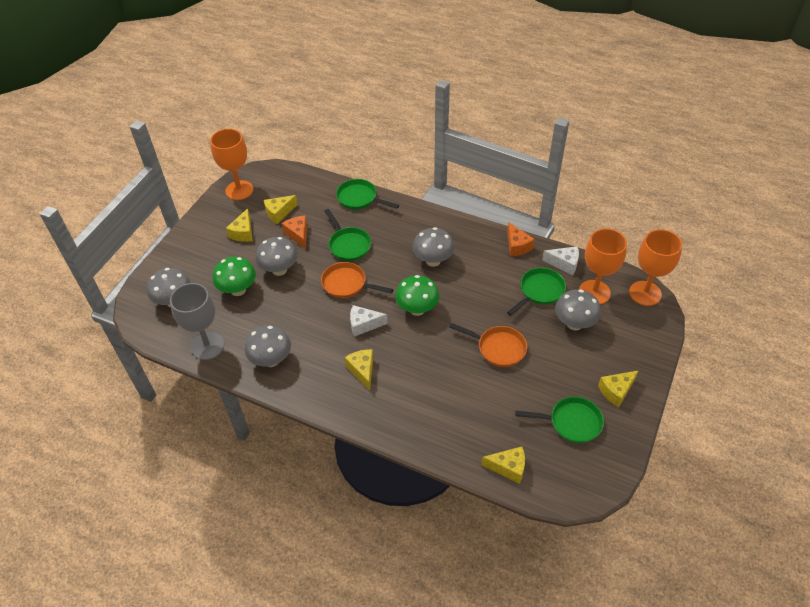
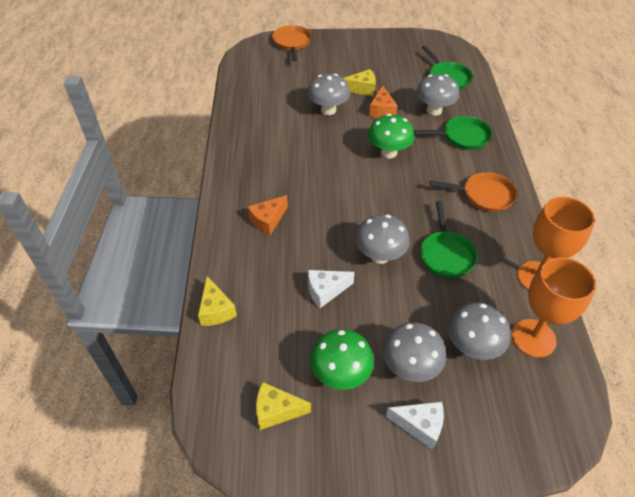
green pan: 4 -> 3
grey goblet: 1 -> 0
orange goblet: 3 -> 2
yellow cheese: 5 -> 3

